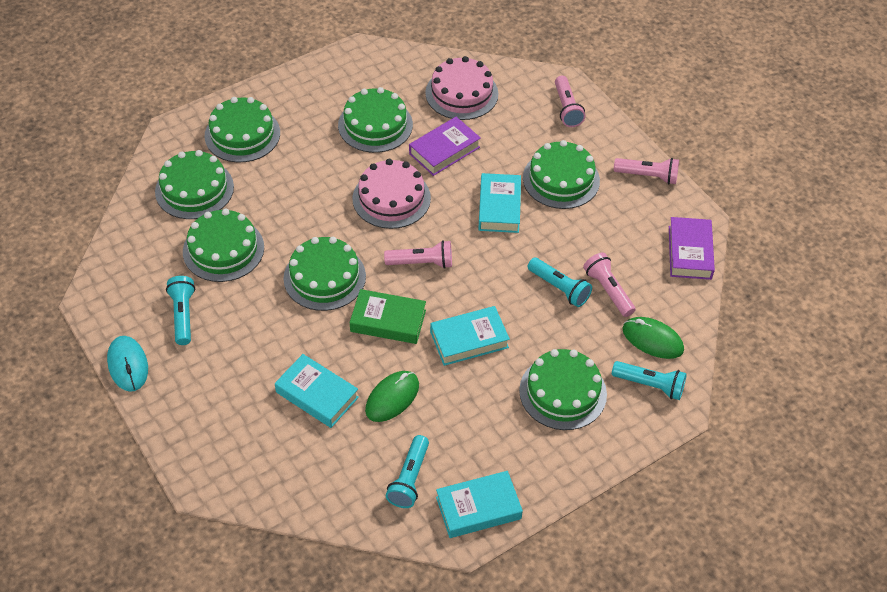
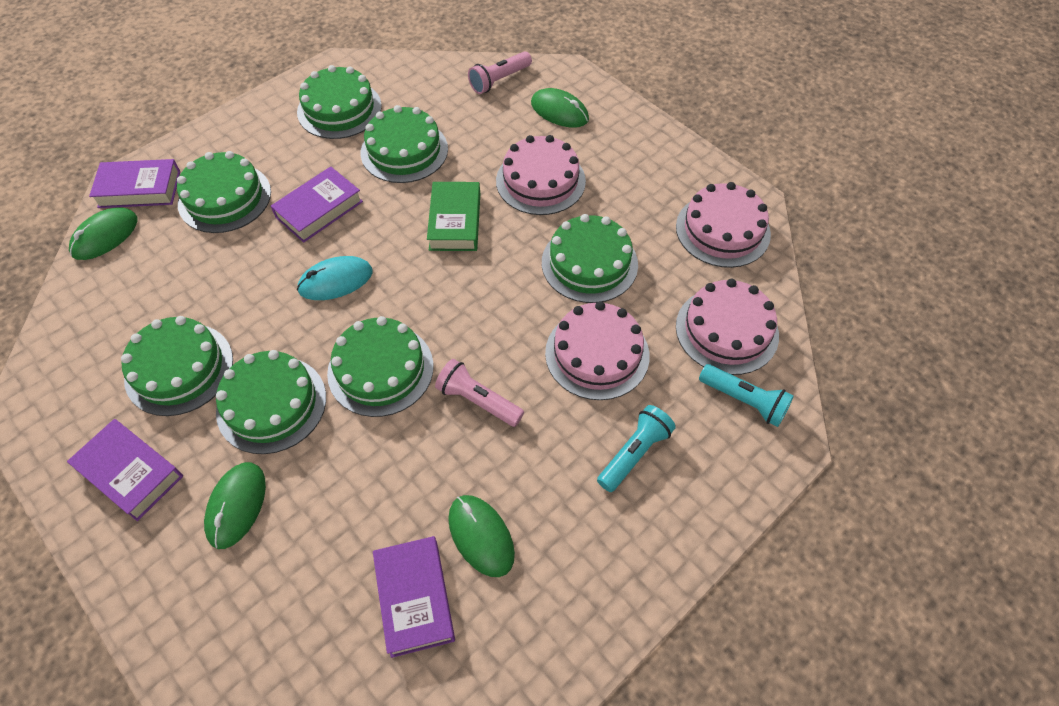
green mouse: 2 -> 4
pink cake: 2 -> 4
pink flashlight: 4 -> 2
purple book: 2 -> 4
turquoise book: 4 -> 0
turquoise flashlight: 4 -> 2

